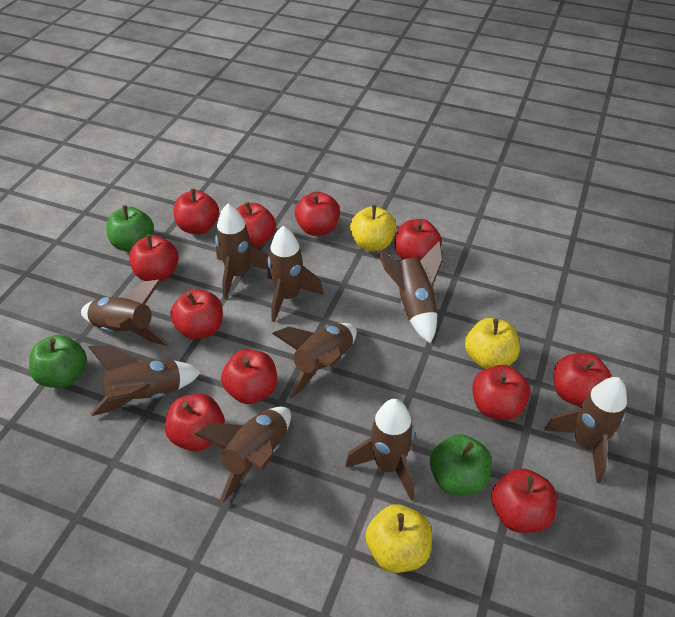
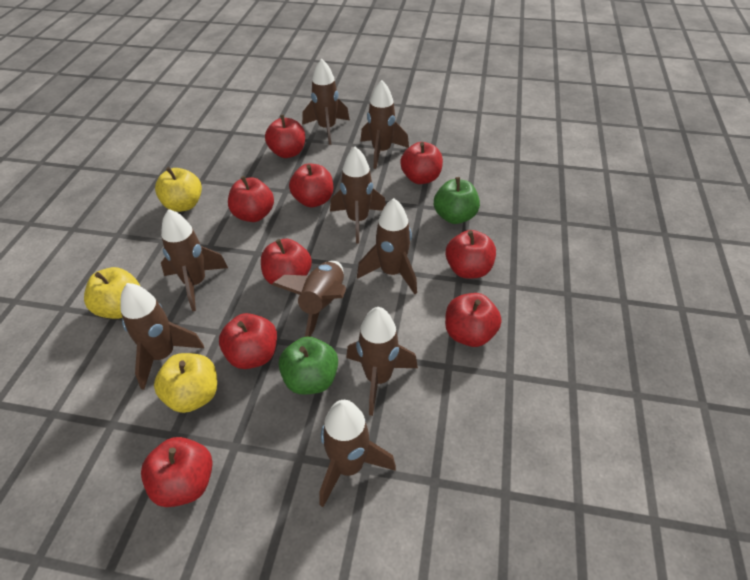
green apple: 3 -> 2
red apple: 11 -> 9

